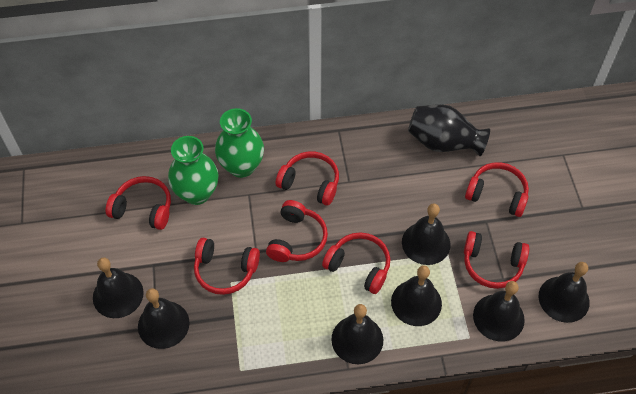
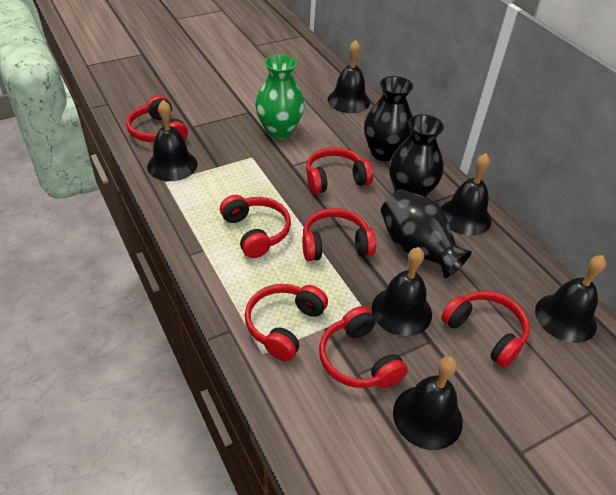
black bell: 7 -> 6
black vase: 1 -> 3
green vase: 2 -> 1

